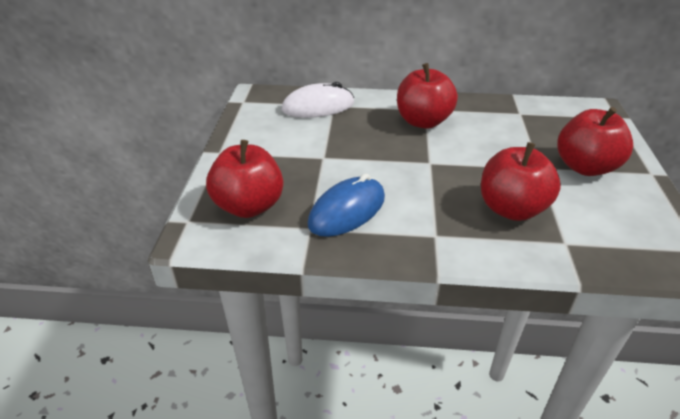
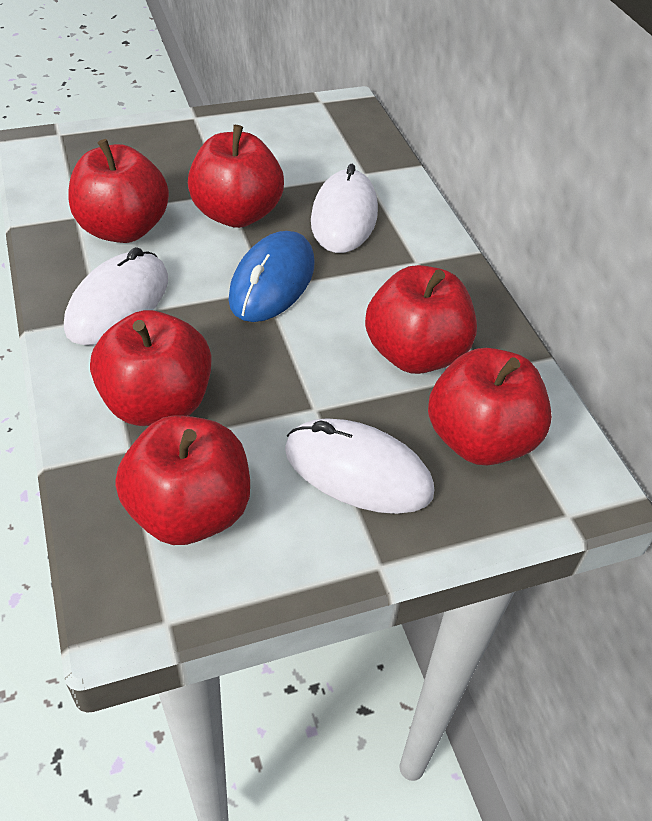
red apple: 4 -> 6
white mouse: 1 -> 3

